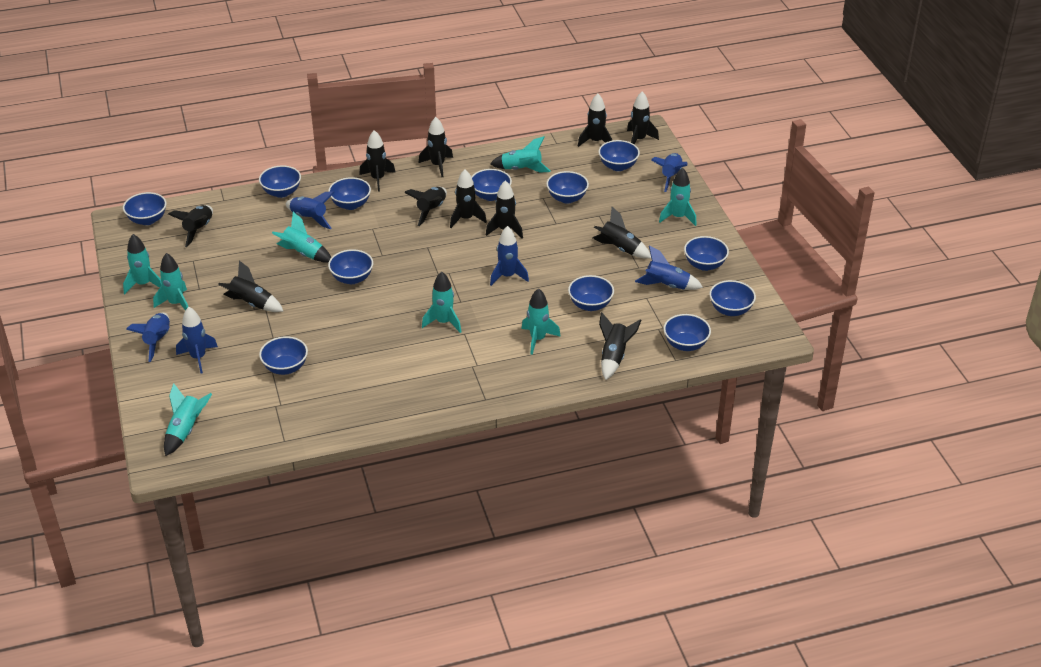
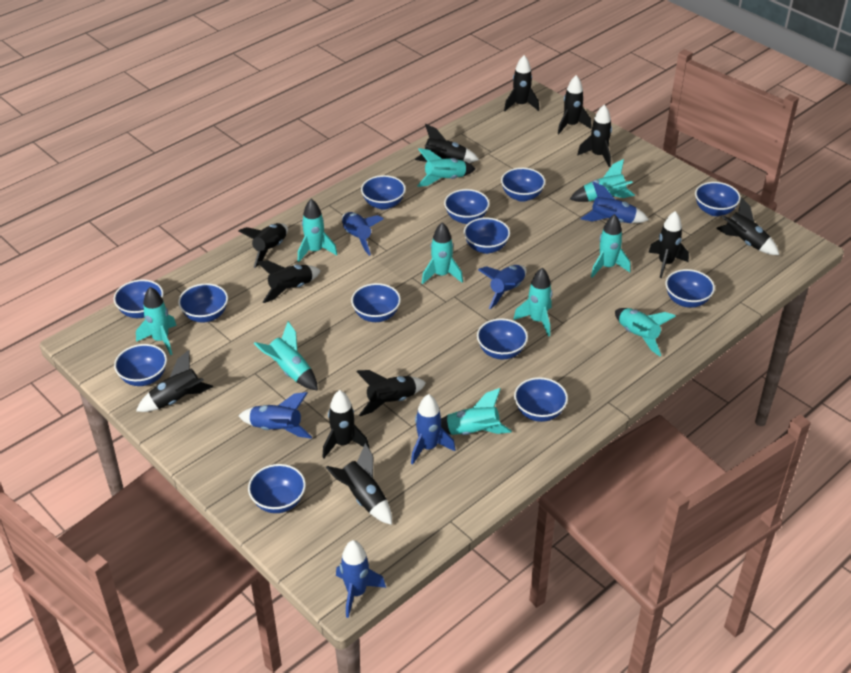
black rocket: 11 -> 12
blue bowl: 12 -> 13
turquoise rocket: 8 -> 10

